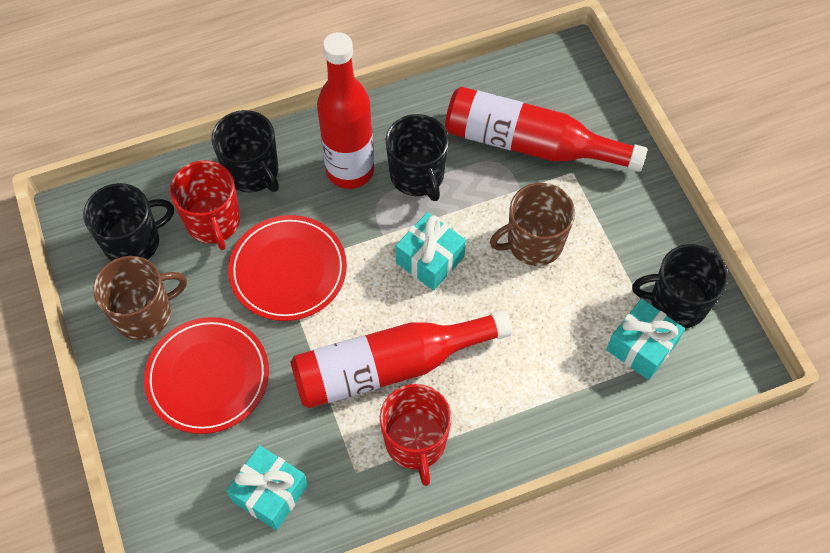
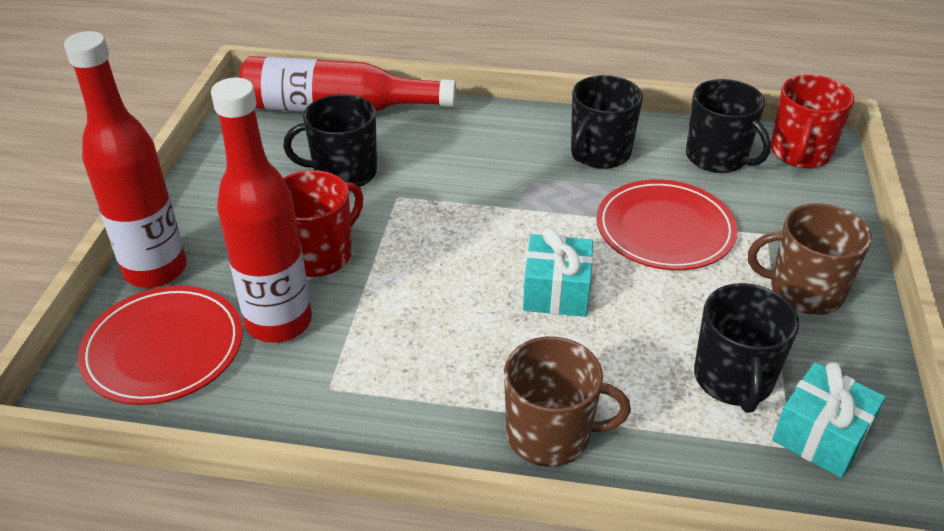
turquoise gift: 3 -> 2

